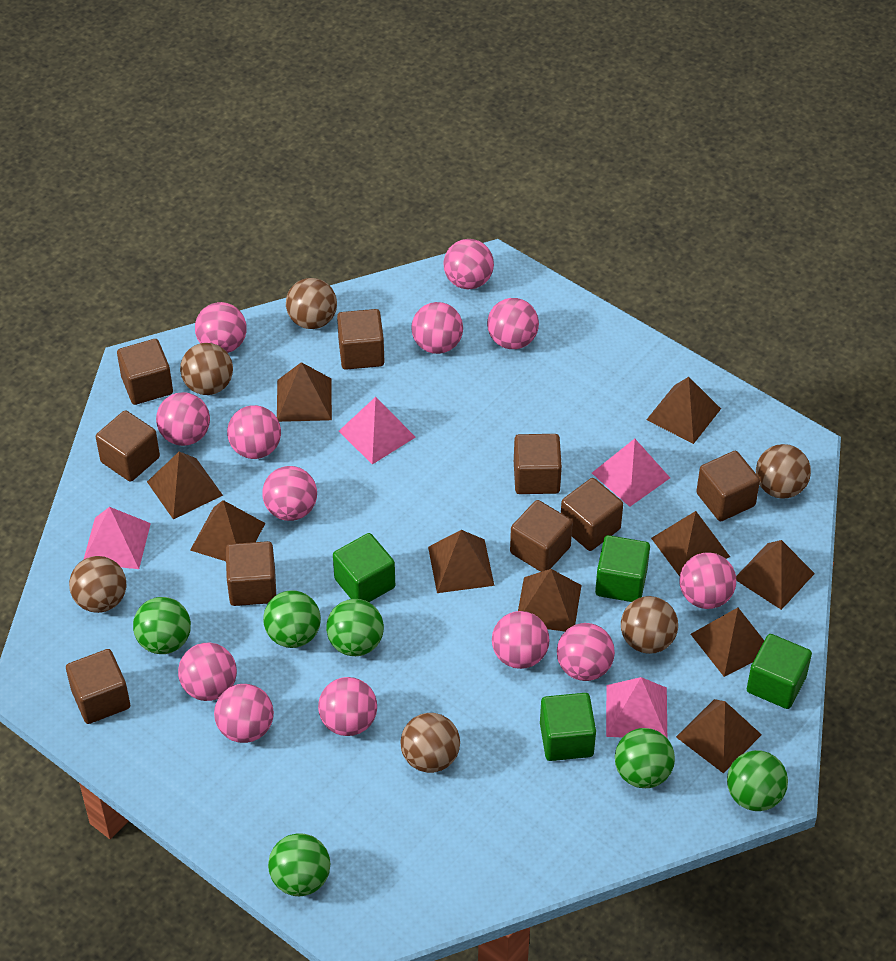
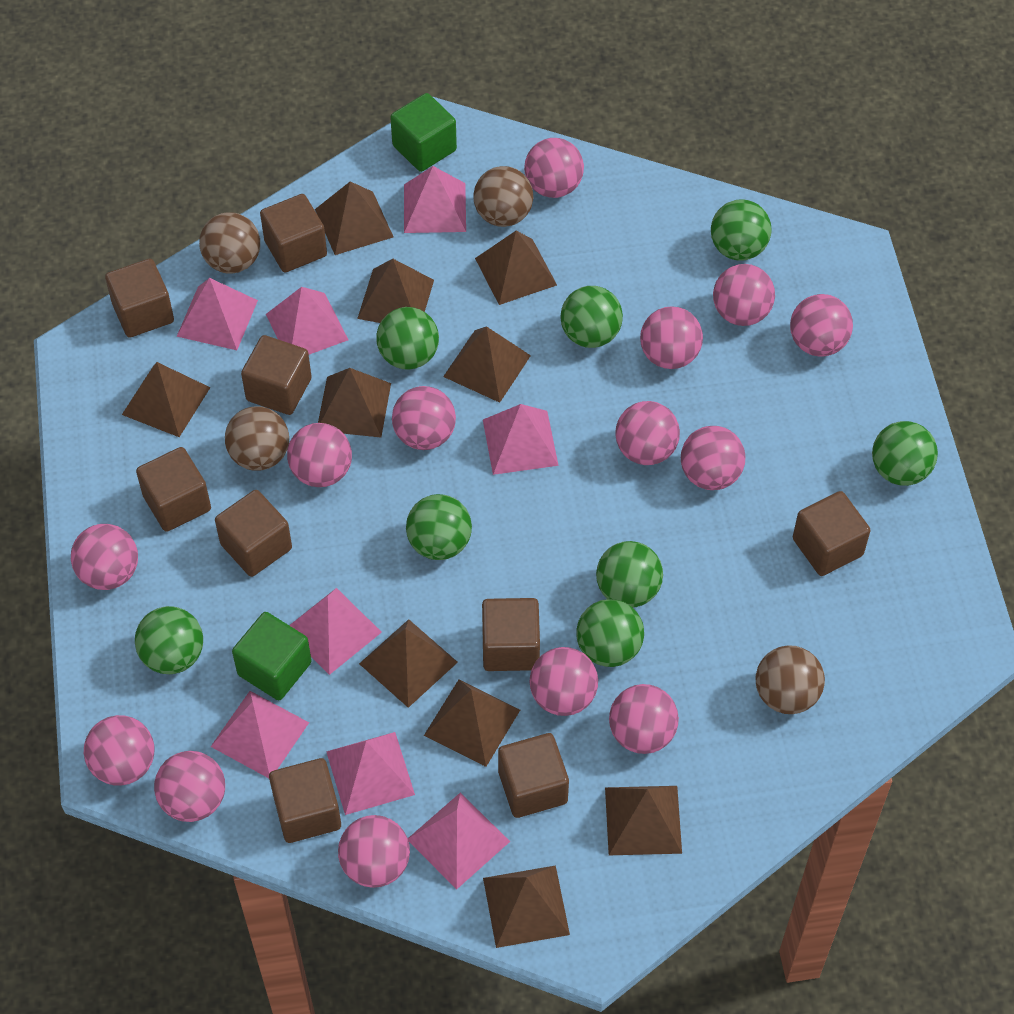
brown ball: 6 -> 4
green ball: 6 -> 8
green cube: 4 -> 2
pink ball: 13 -> 14
pink pyramid: 4 -> 8

